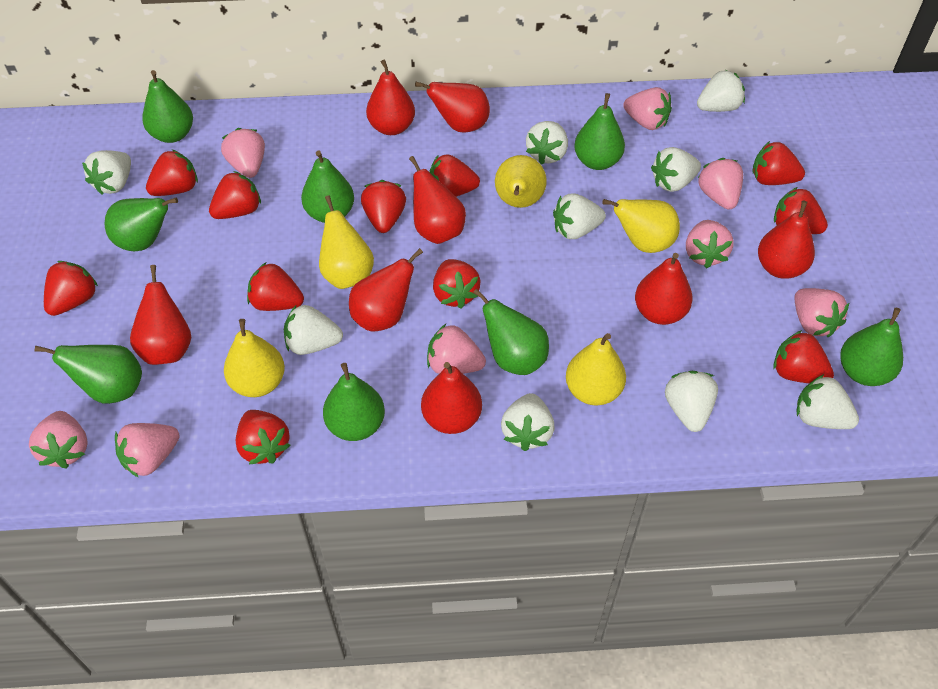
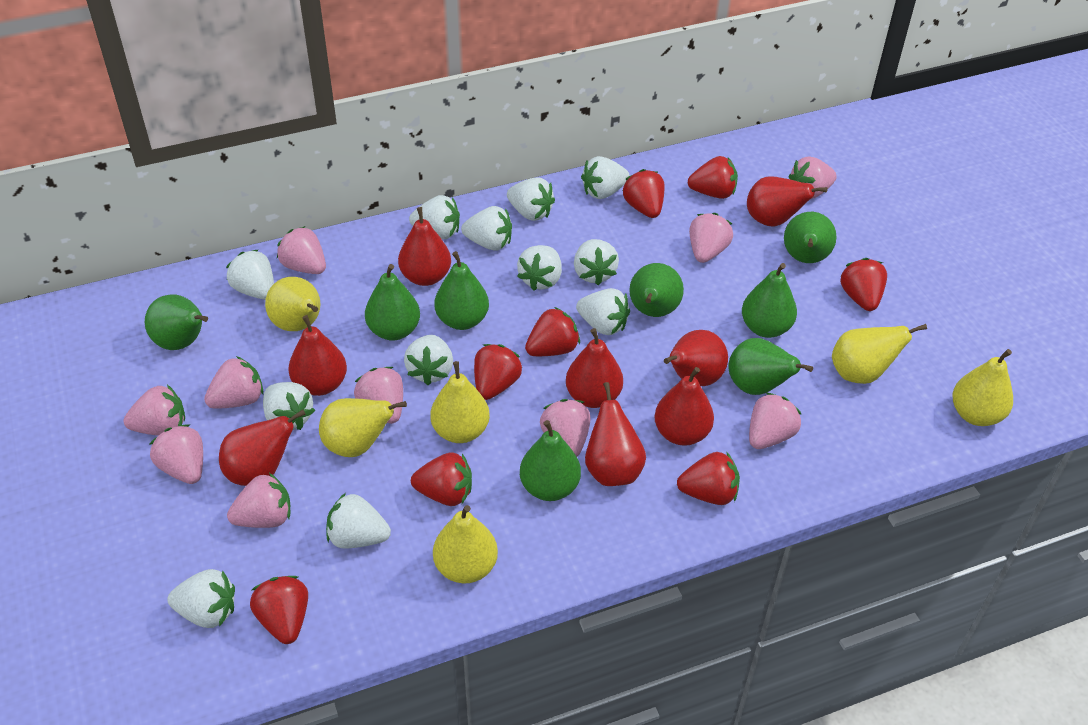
pink strawberry: 8 -> 10
red strawberry: 11 -> 8
white strawberry: 9 -> 12
yellow pear: 5 -> 6

